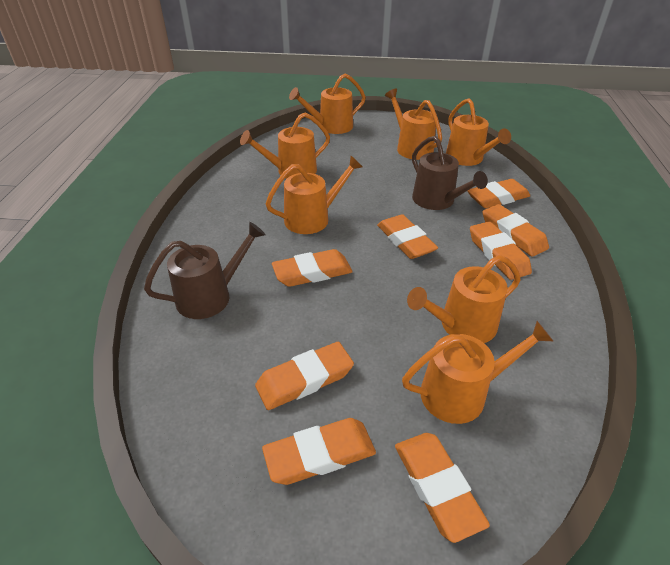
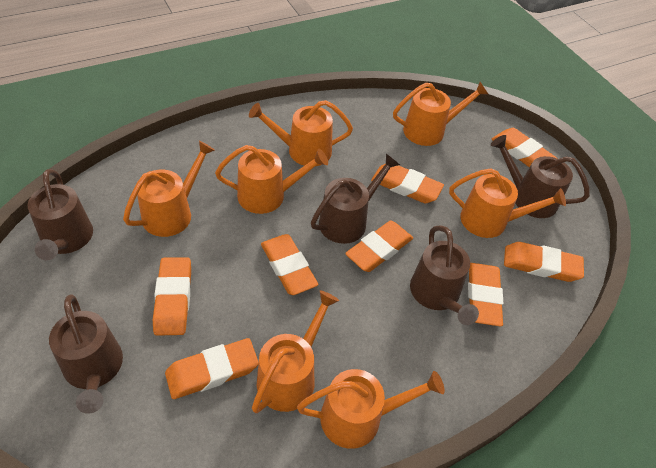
brown watering can: 2 -> 5

